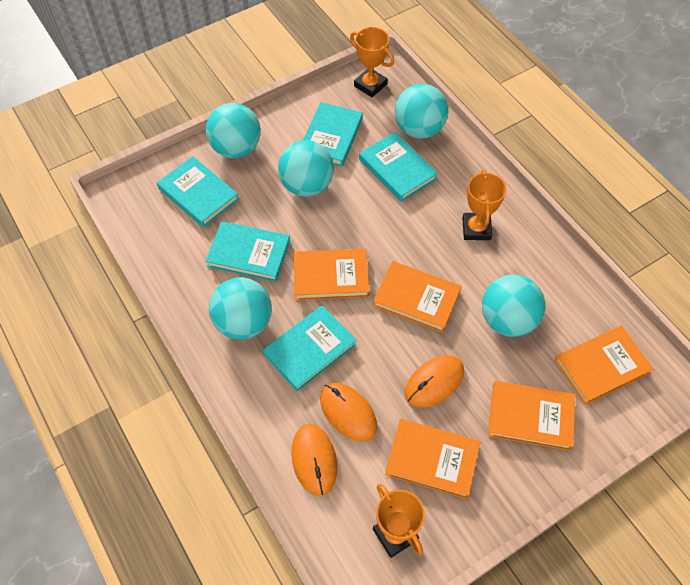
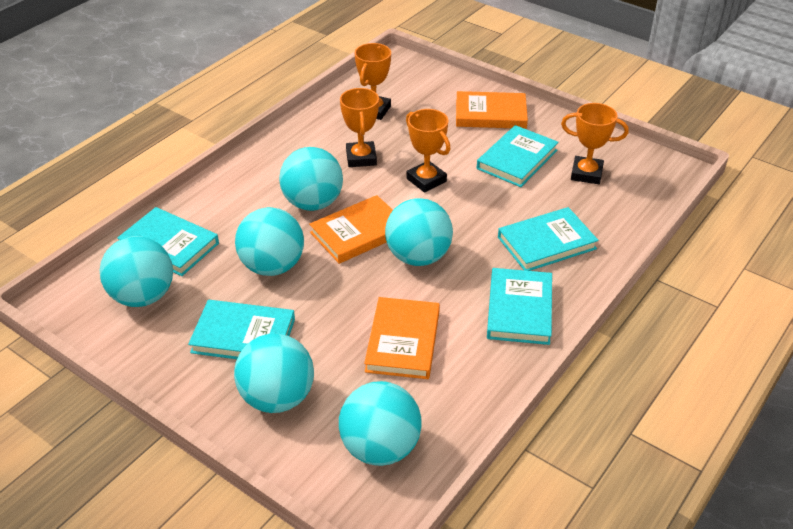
orange book: 5 -> 3
orange mouse: 3 -> 0
orange trophy: 3 -> 4
turquoise ball: 5 -> 6

